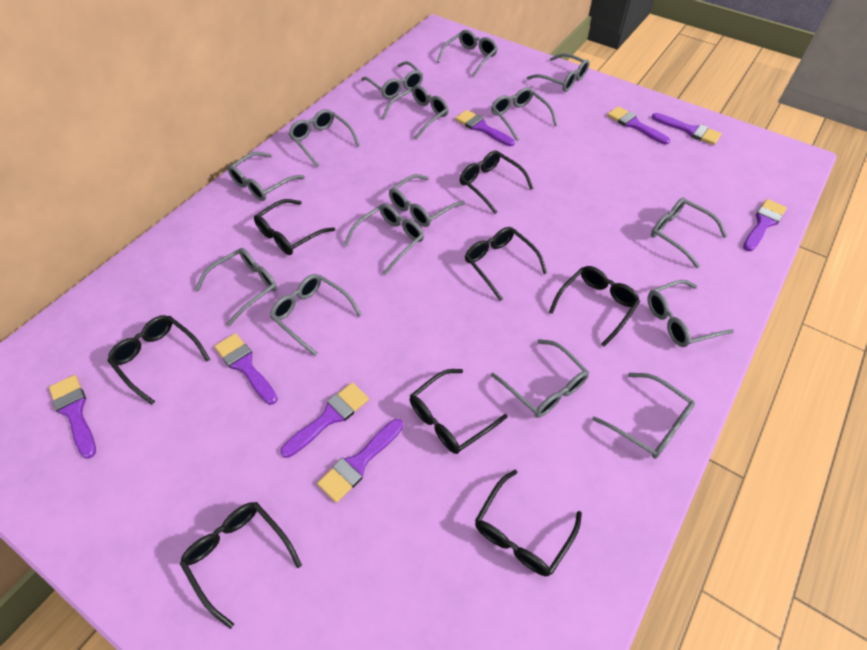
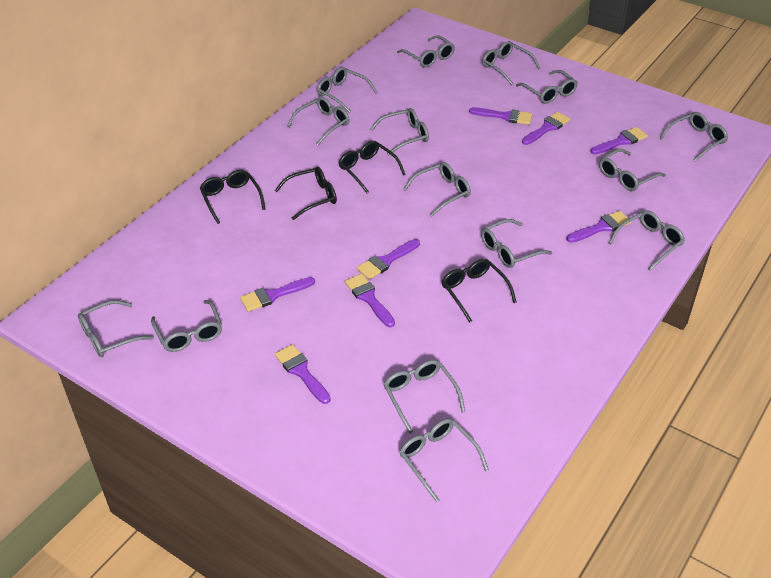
black glasses: 8 -> 4

